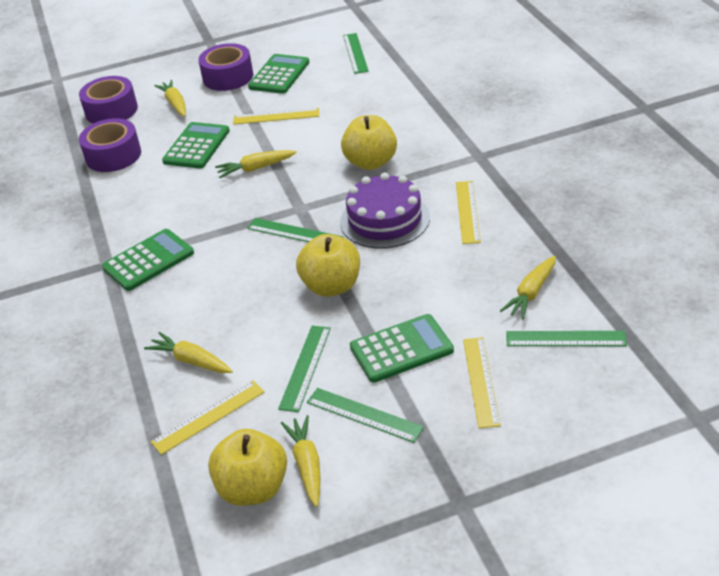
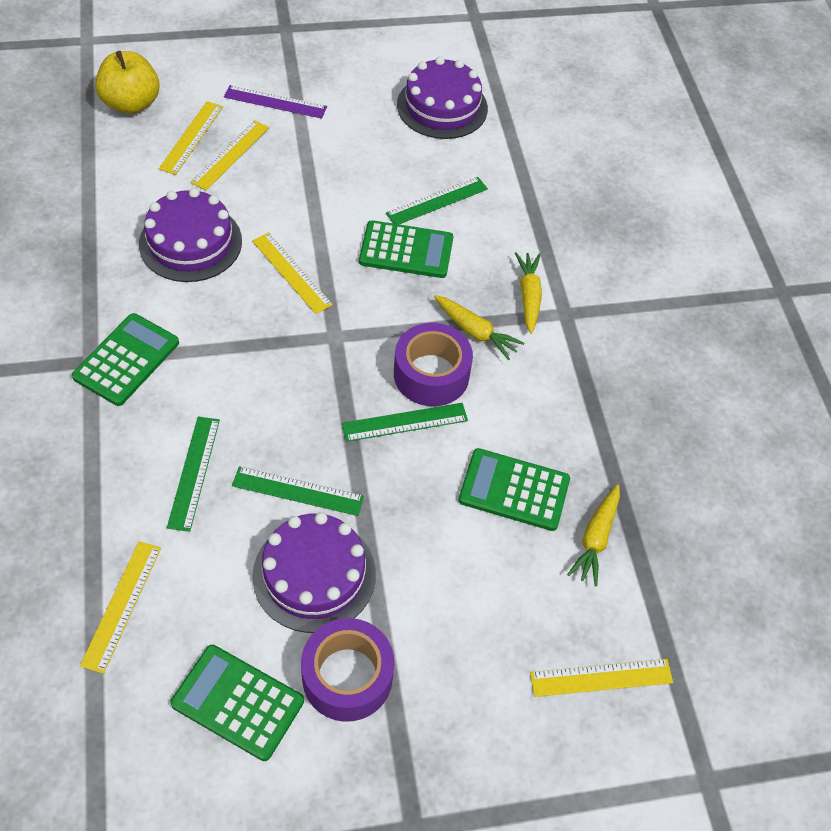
green ruler: 5 -> 4
purple cake: 1 -> 3
purple ruler: 0 -> 1
purple tape: 3 -> 2
yellow apple: 3 -> 1
yellow carrot: 5 -> 3
yellow ruler: 4 -> 5

